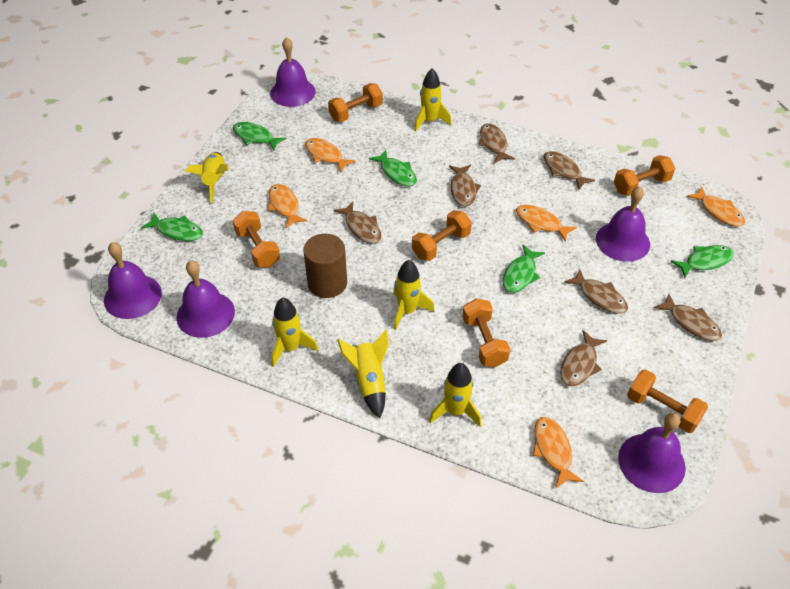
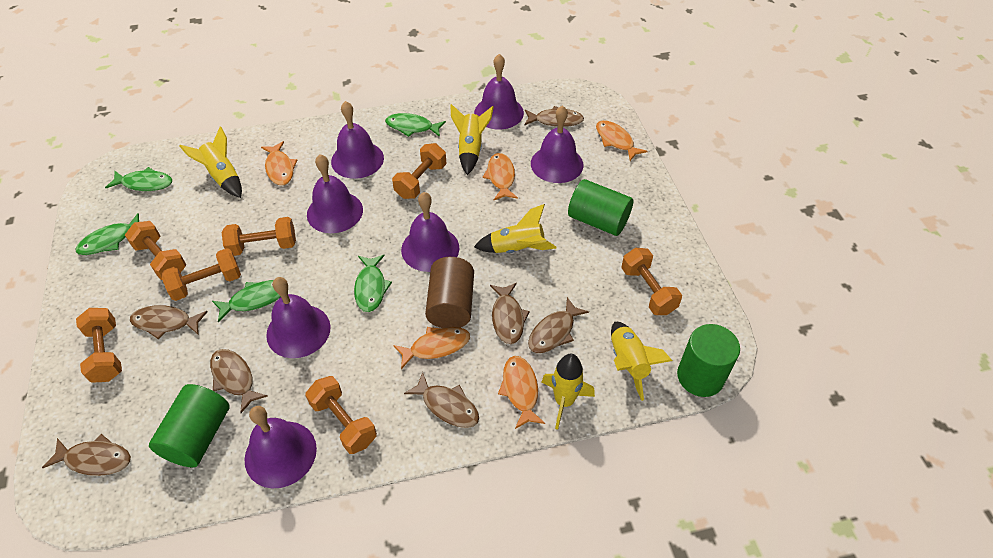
green cylinder: 0 -> 3
orange dumbbell: 6 -> 7
purple bell: 5 -> 7
yellow rocket: 6 -> 5

